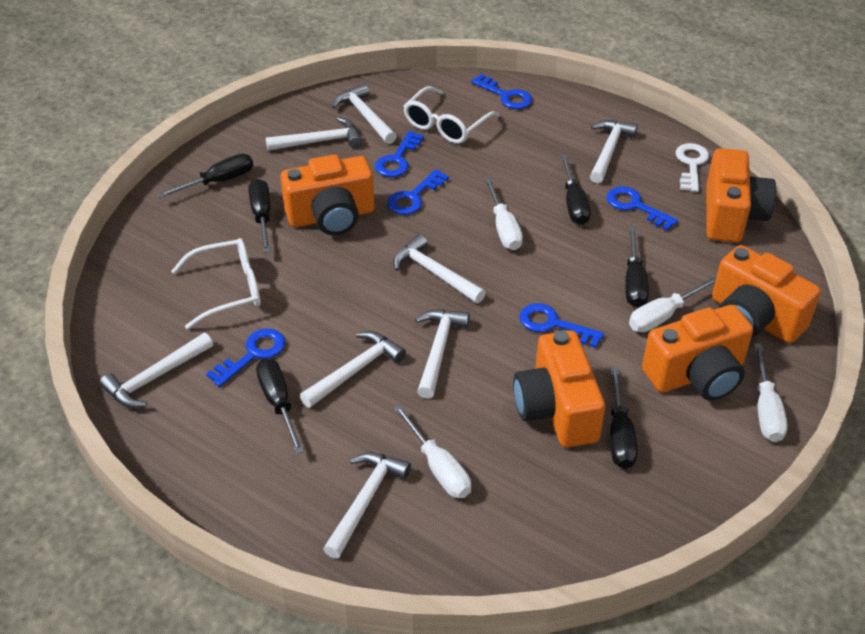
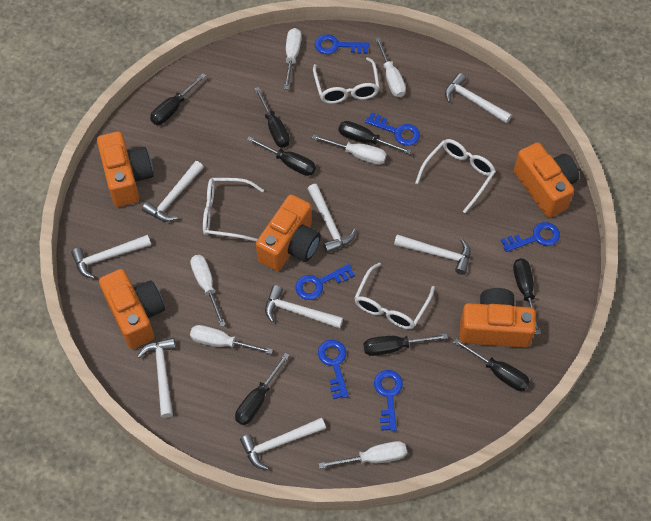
black screwdriver: 6 -> 8
white glasses: 2 -> 4
white key: 1 -> 0
white screwdriver: 4 -> 6

